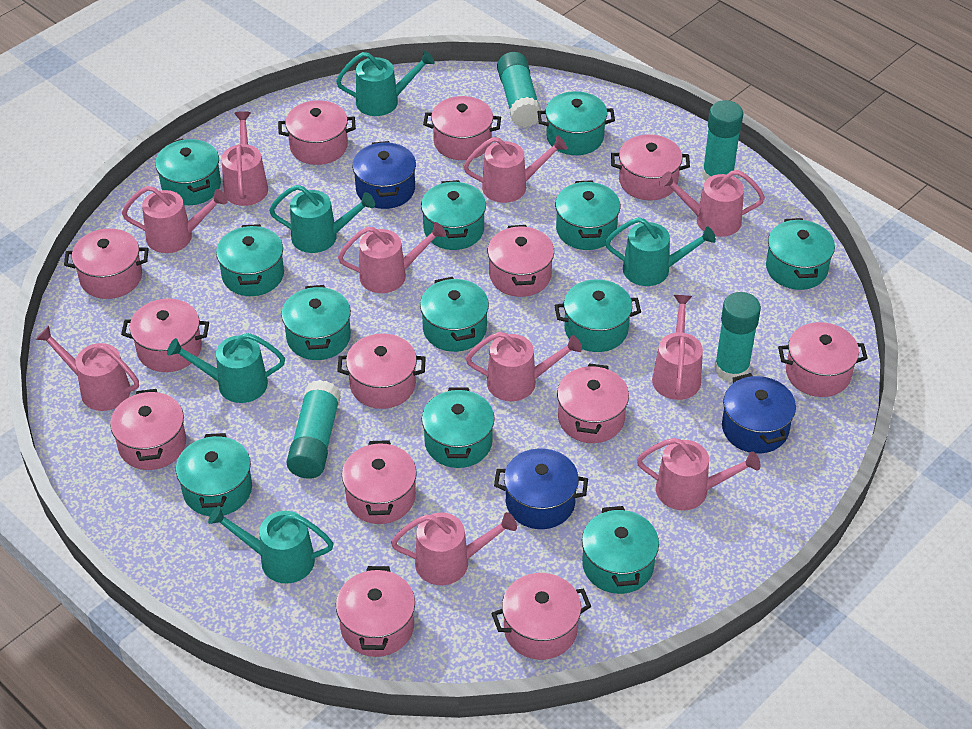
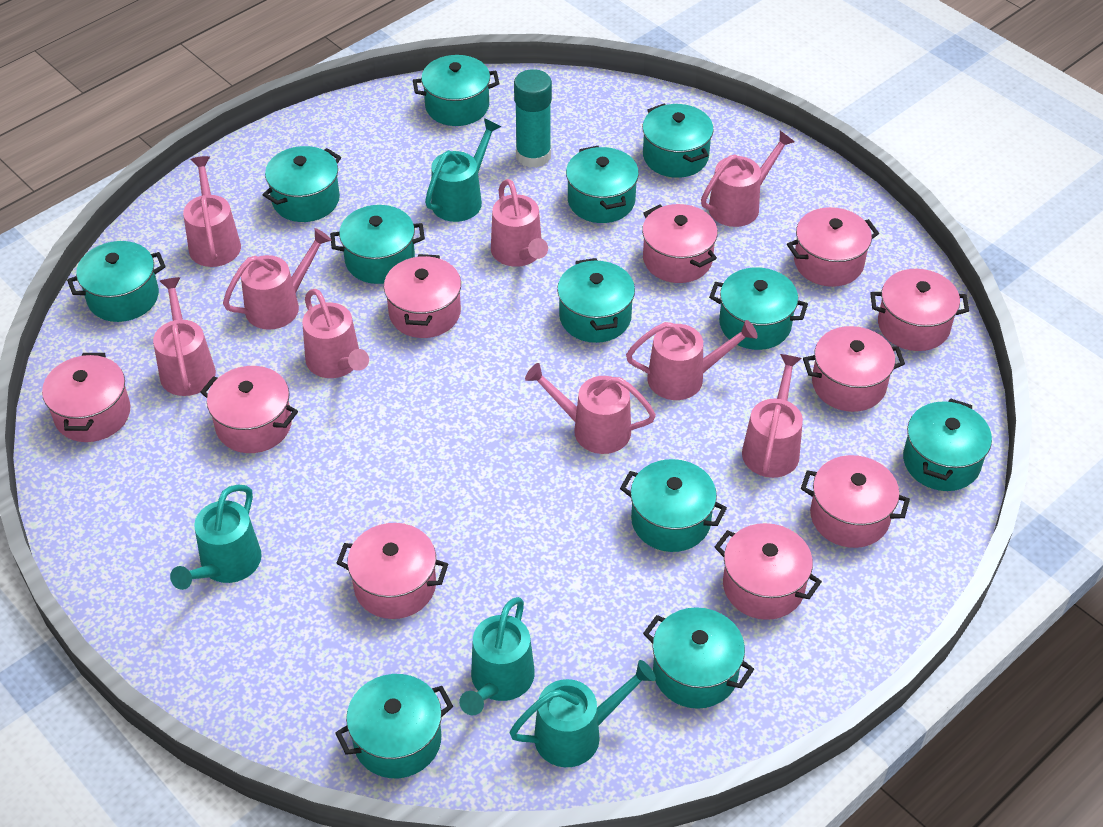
blue pot: 3 -> 0
pink pot: 13 -> 10
pink watering can: 10 -> 9
turquoise glue stick: 4 -> 1
turquoise watering can: 5 -> 4

